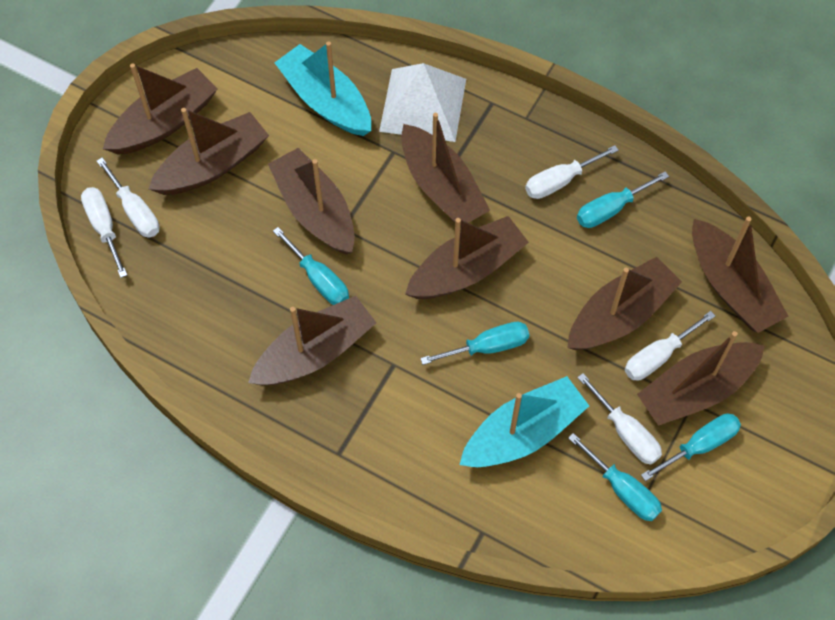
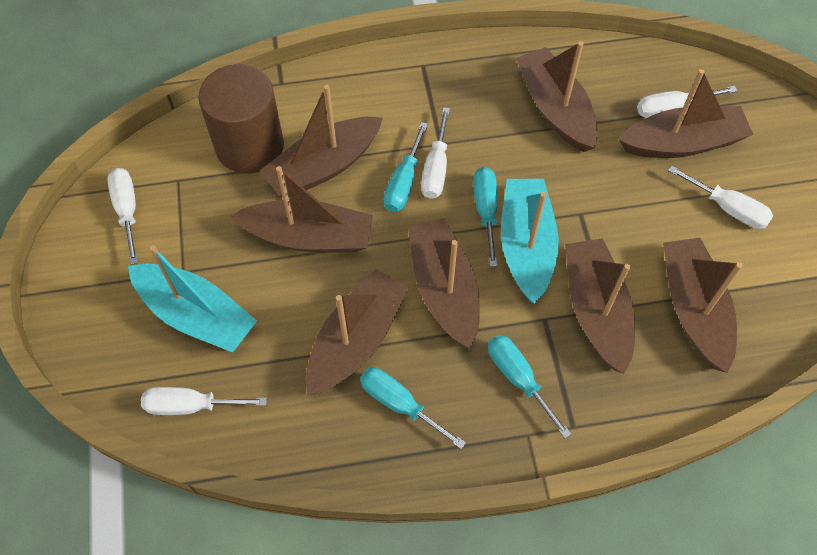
brown boat: 9 -> 8
brown cylinder: 0 -> 1
turquoise screwdriver: 5 -> 4
white pyramid: 1 -> 0

